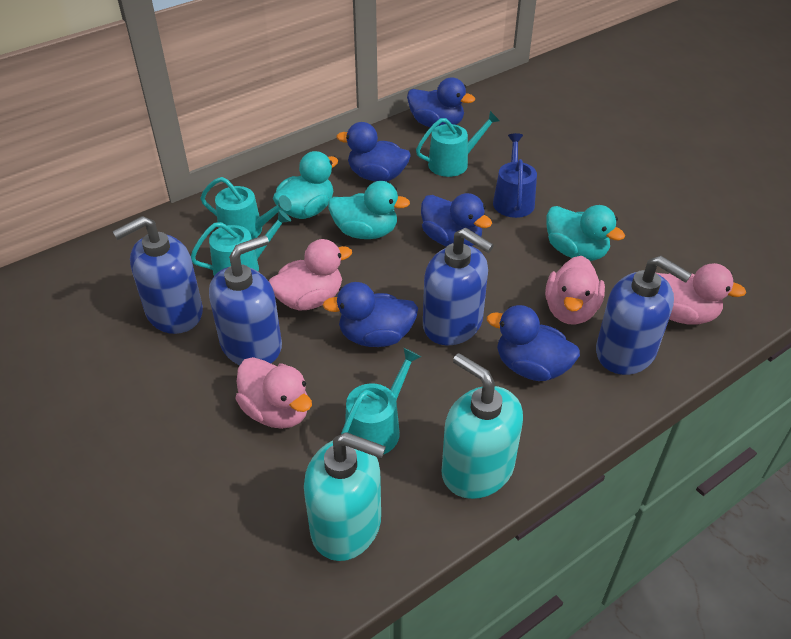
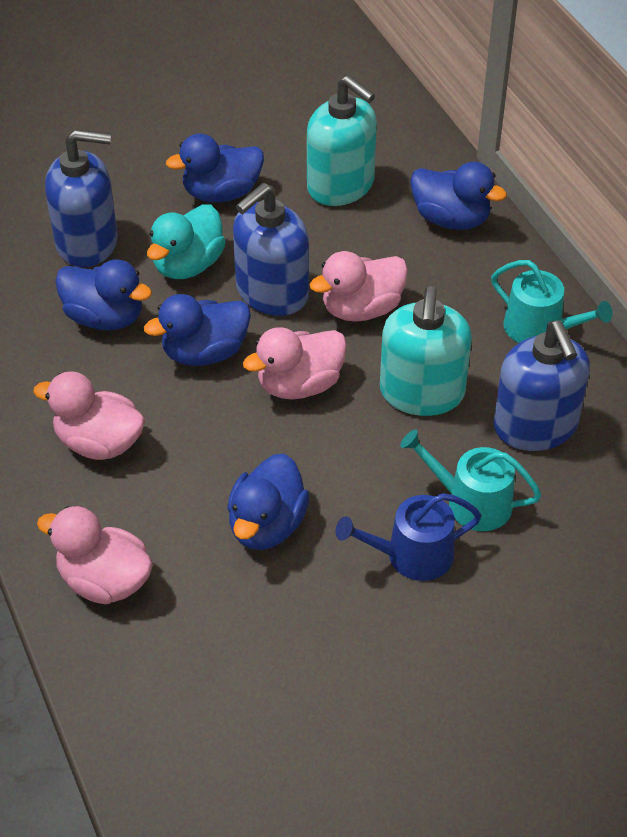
blue soap dispenser: 4 -> 3
turquoise duck: 3 -> 1
turquoise watering can: 4 -> 2

